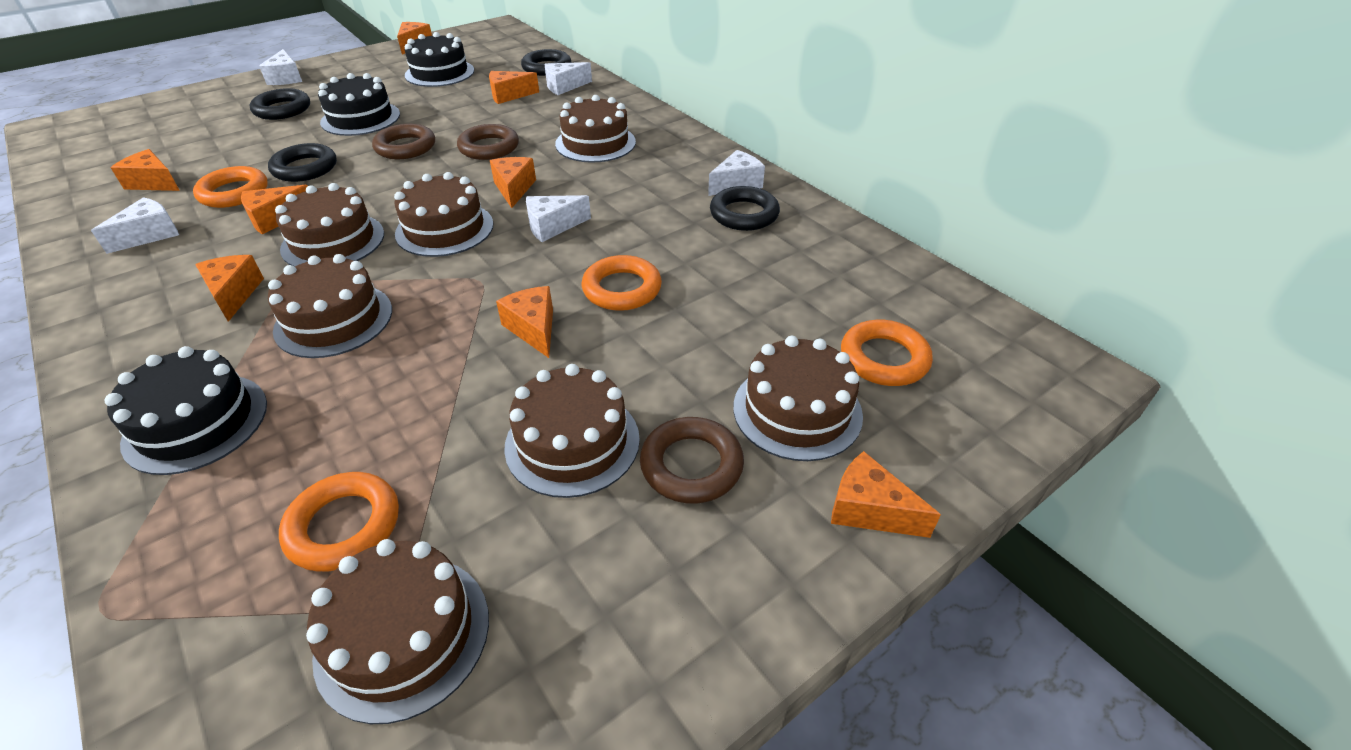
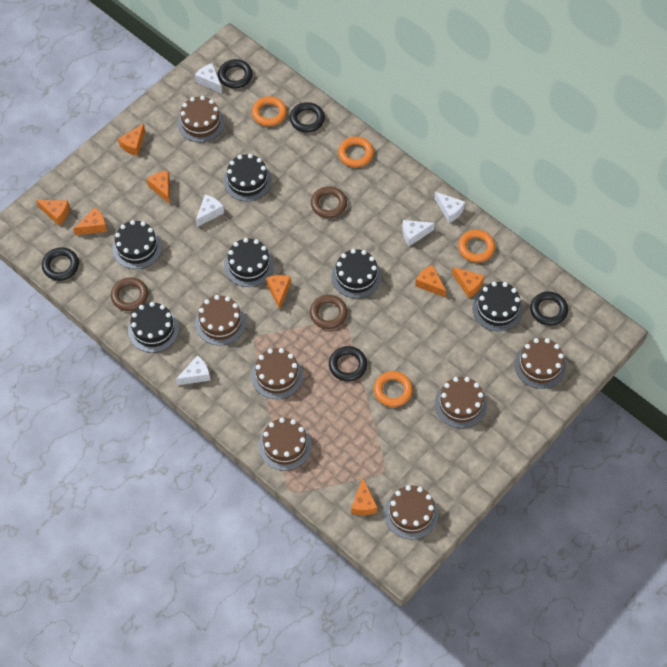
black cake: 3 -> 6
black ring: 4 -> 5

